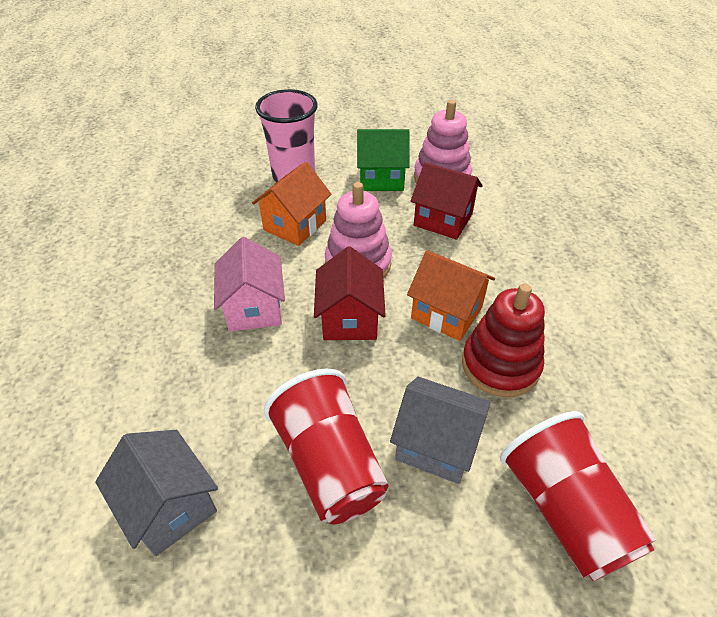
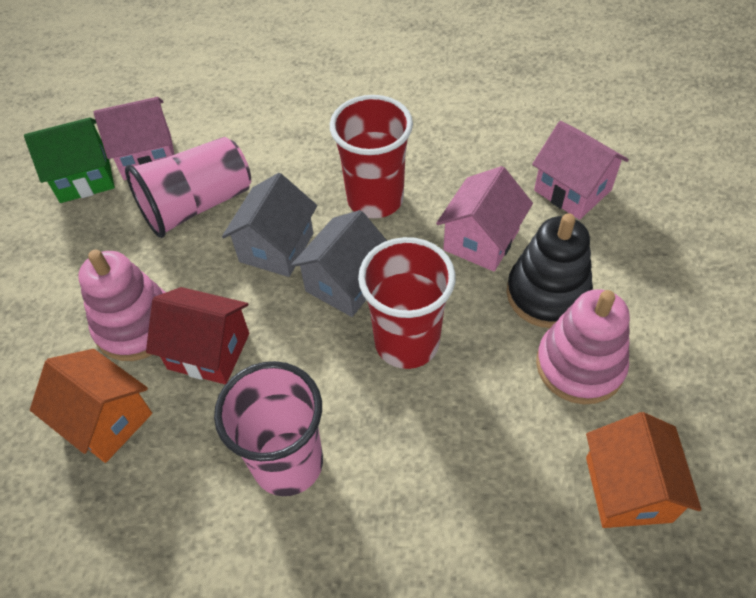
black stacking toy: 0 -> 1
pink cup: 1 -> 2
pink house: 1 -> 3
red house: 2 -> 1
red stacking toy: 1 -> 0

